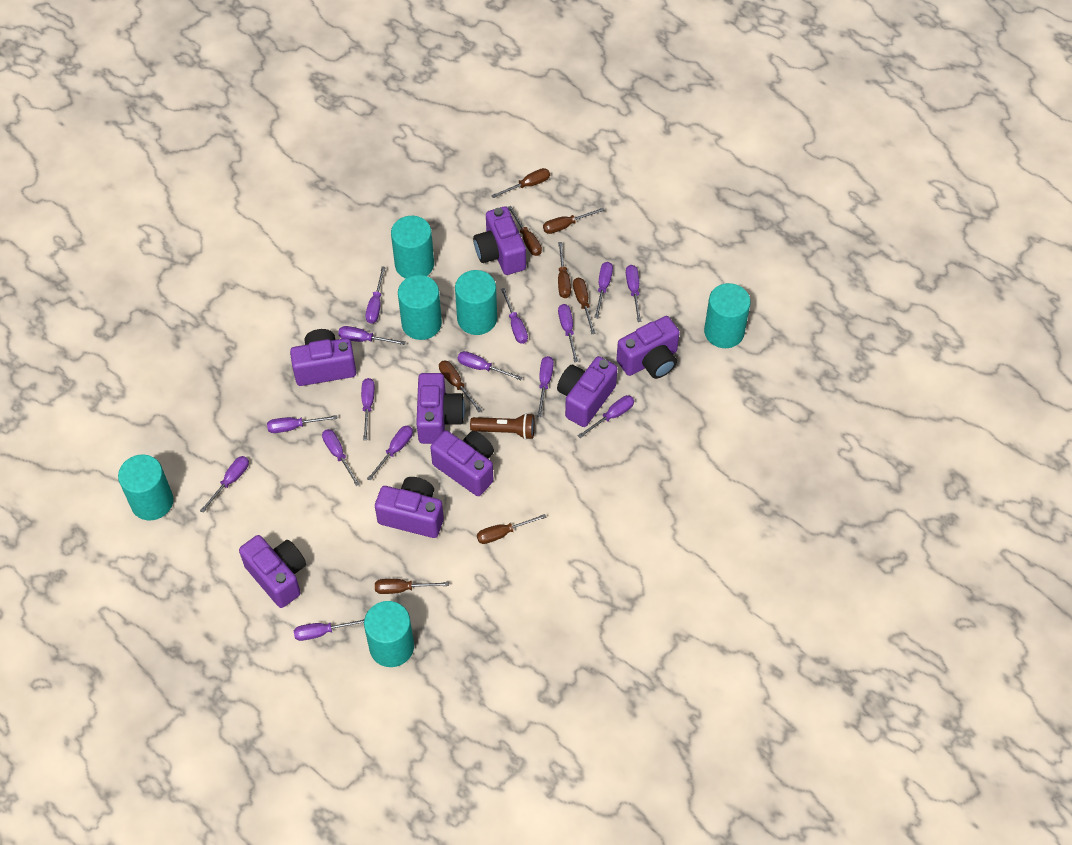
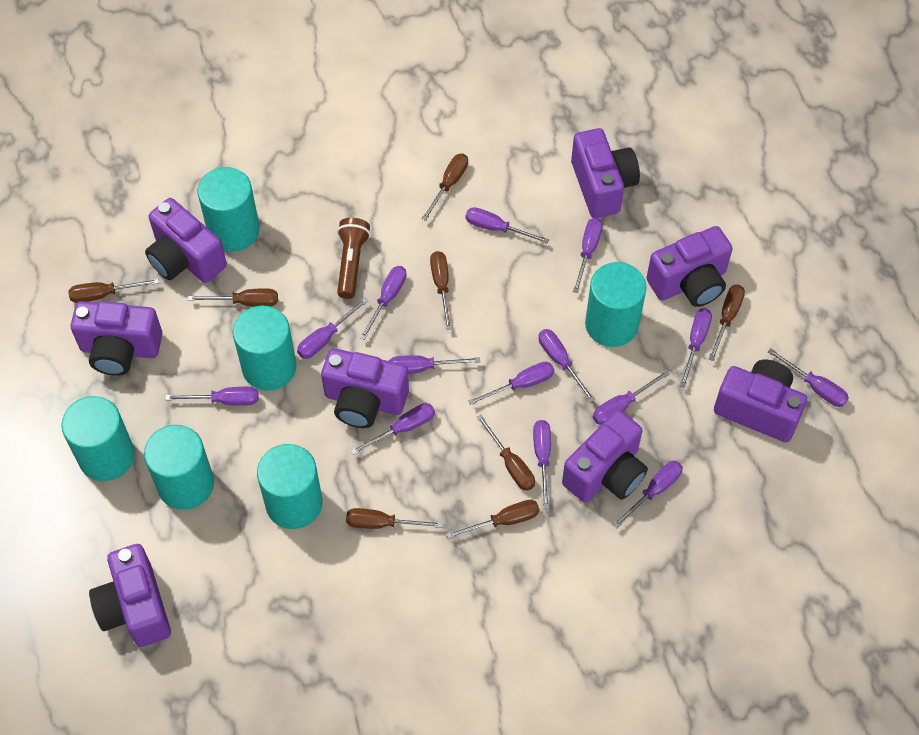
purple screwdriver: 15 -> 14

